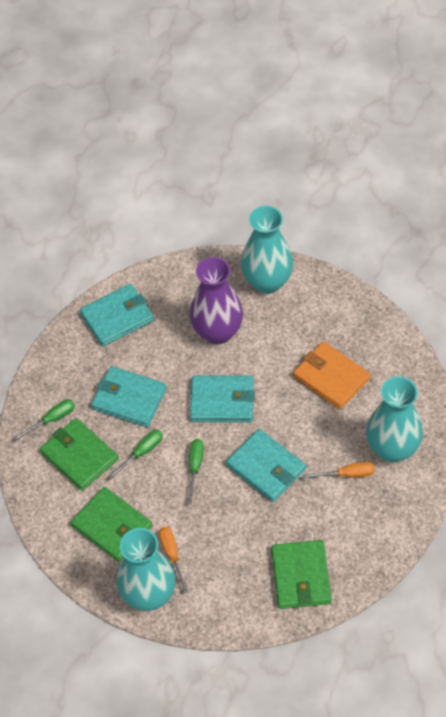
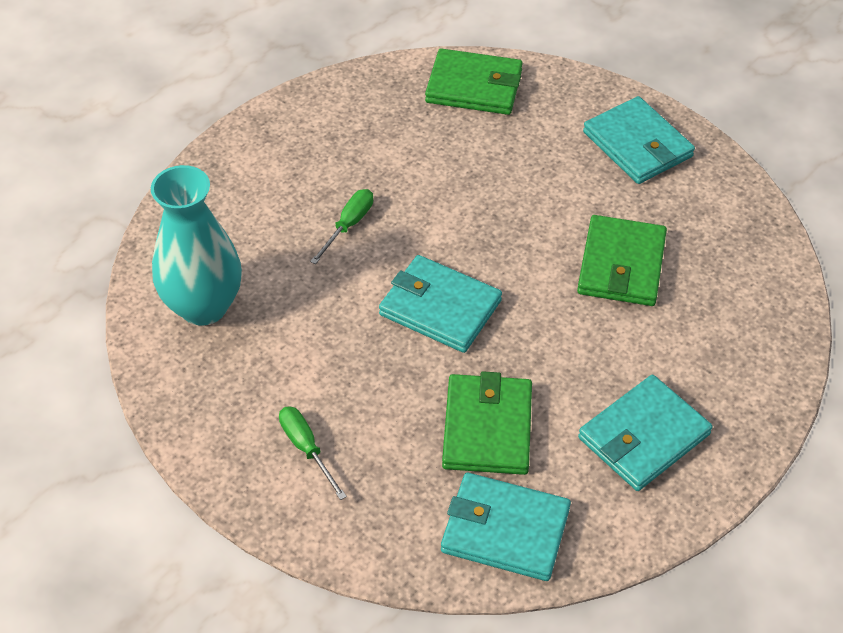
green screwdriver: 3 -> 2
orange screwdriver: 2 -> 0
orange wallet: 1 -> 0
purple vase: 1 -> 0
turquoise vase: 3 -> 1

